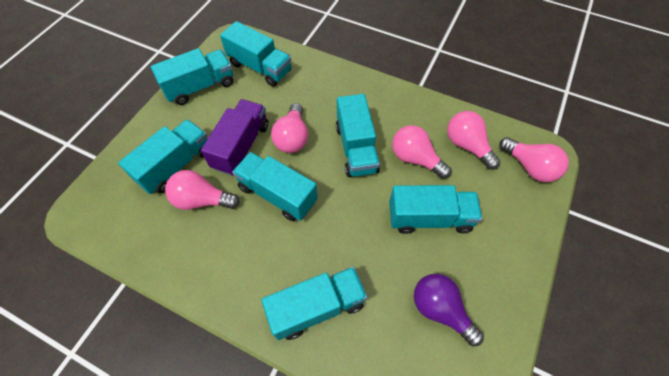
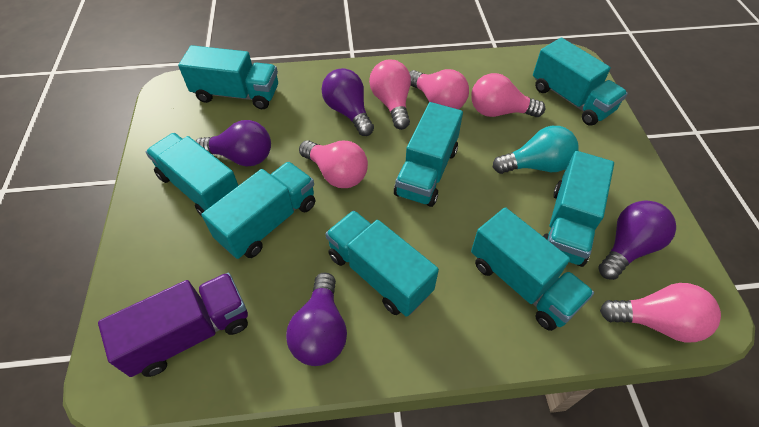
purple light bulb: 1 -> 4
turquoise light bulb: 0 -> 1
turquoise truck: 7 -> 8

